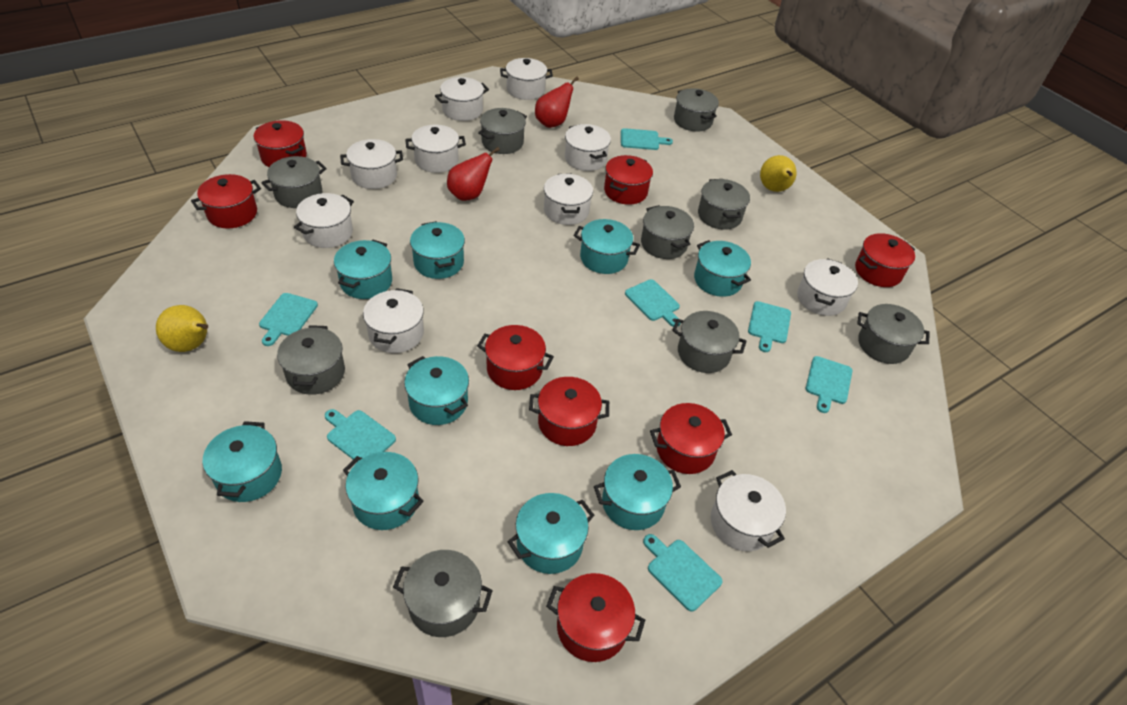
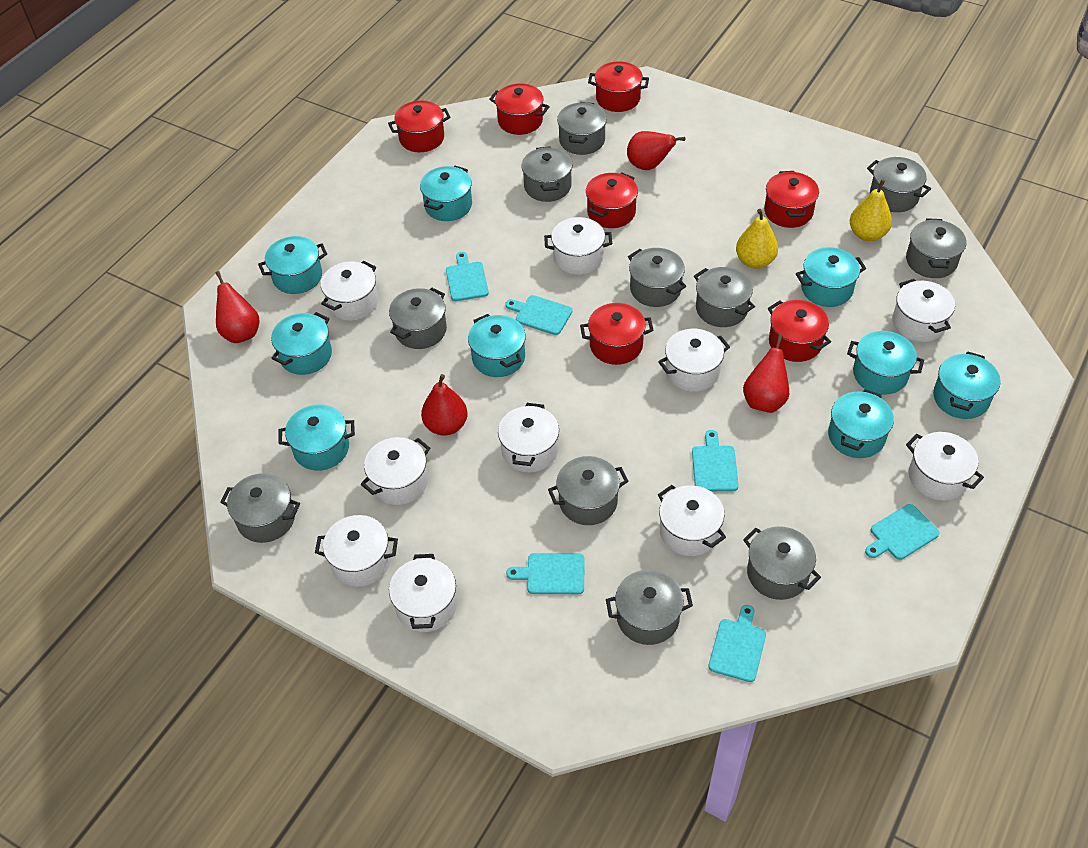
grey pot: 9 -> 11
red pear: 2 -> 4
red pot: 8 -> 7
turquoise cutting board: 7 -> 6

